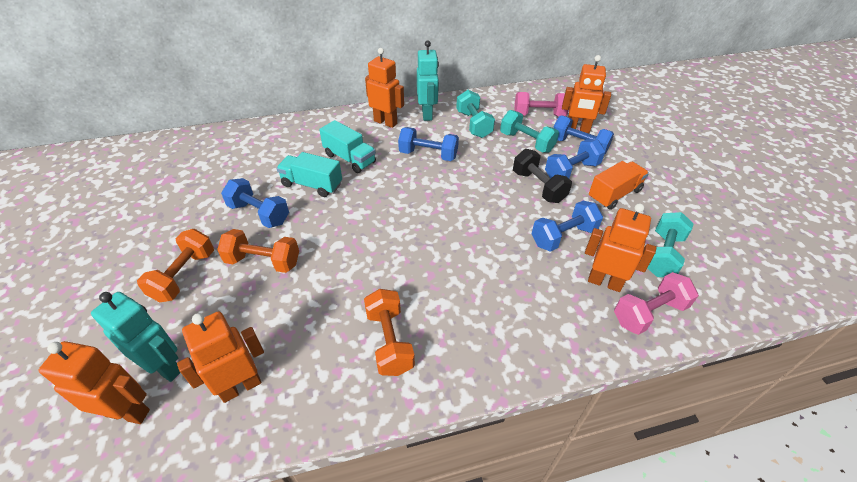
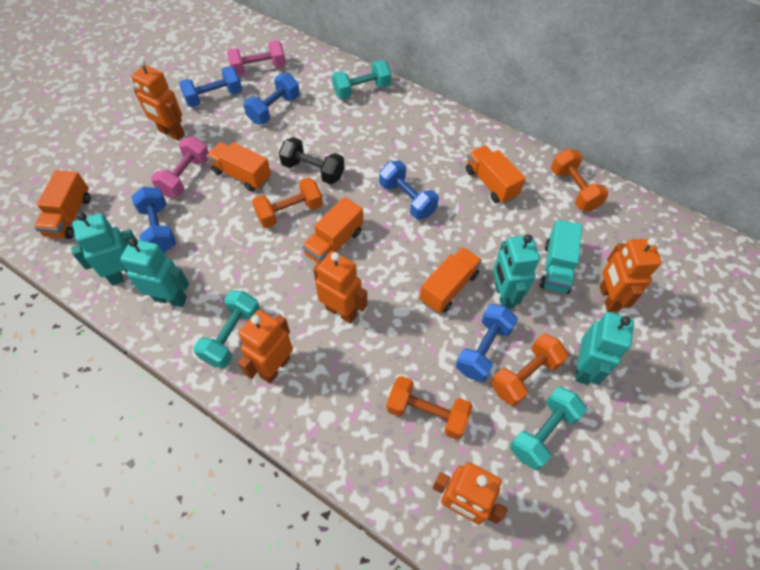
orange dumbbell: 3 -> 4
orange truck: 1 -> 5
turquoise robot: 2 -> 4
turquoise truck: 2 -> 1

